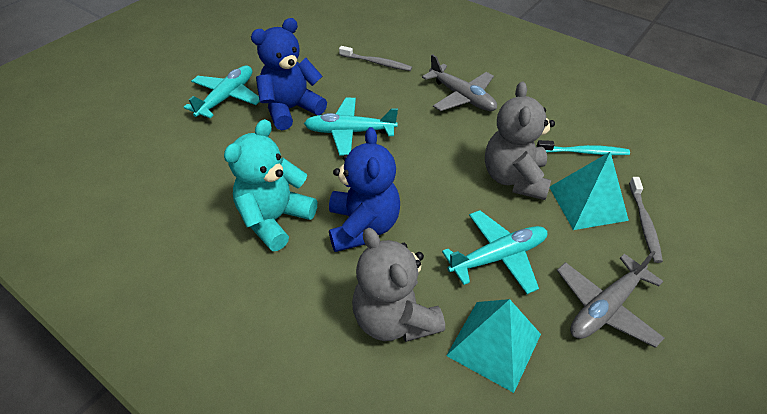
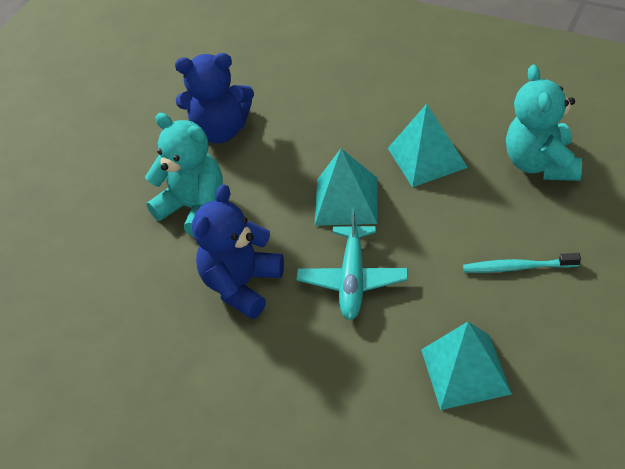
grey plane: 2 -> 0
grey teddy bear: 2 -> 0
grey toothbrush: 2 -> 0
turquoise plane: 3 -> 1
turquoise pyramid: 2 -> 3
turquoise teddy bear: 1 -> 2

